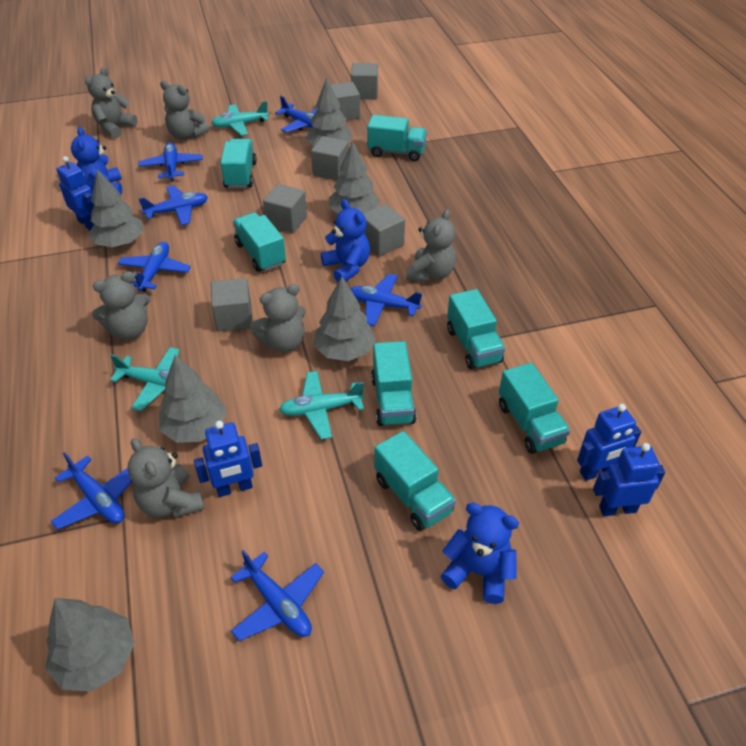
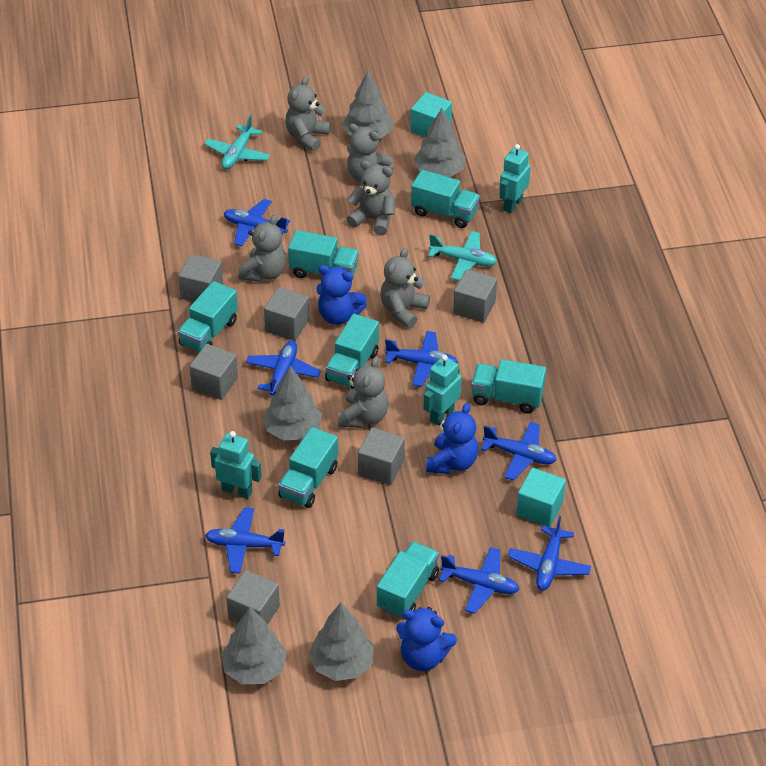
blue robot: 4 -> 0
grey tree: 6 -> 5
turquoise cube: 0 -> 2
turquoise plane: 3 -> 2
turquoise robot: 0 -> 3

